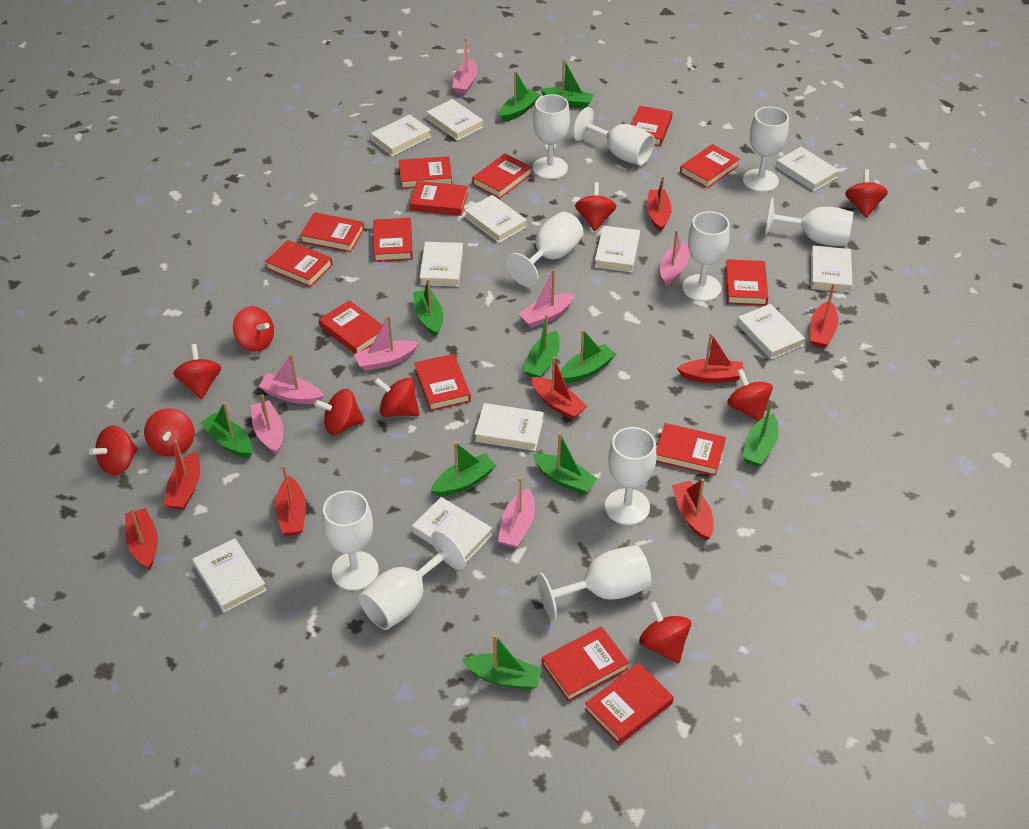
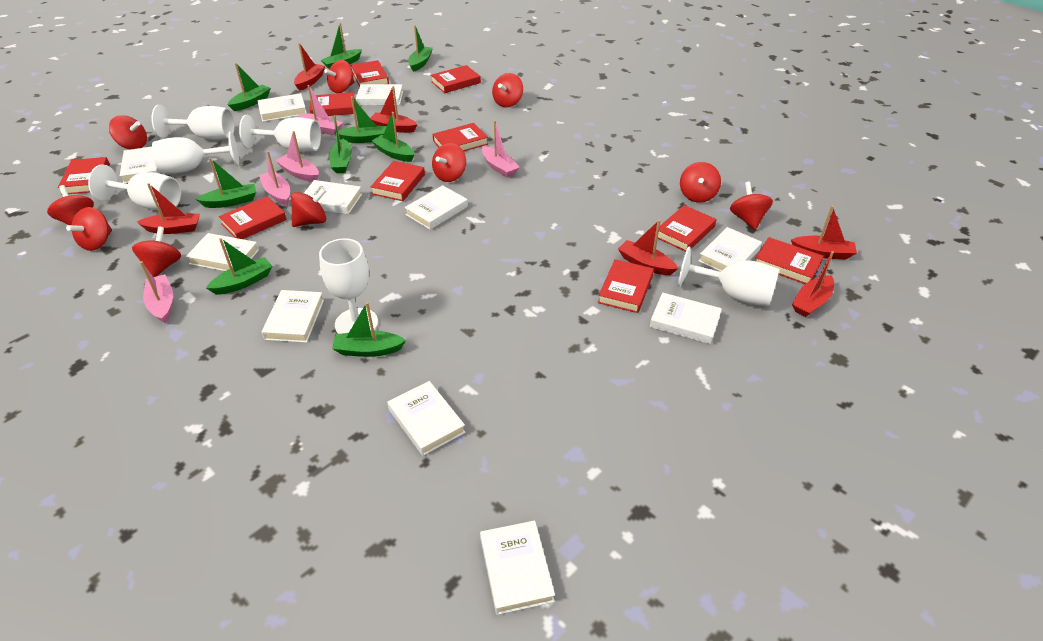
green boat: 10 -> 9
pink boat: 7 -> 5
red boat: 8 -> 6
red book: 14 -> 10
white goblet: 10 -> 6

